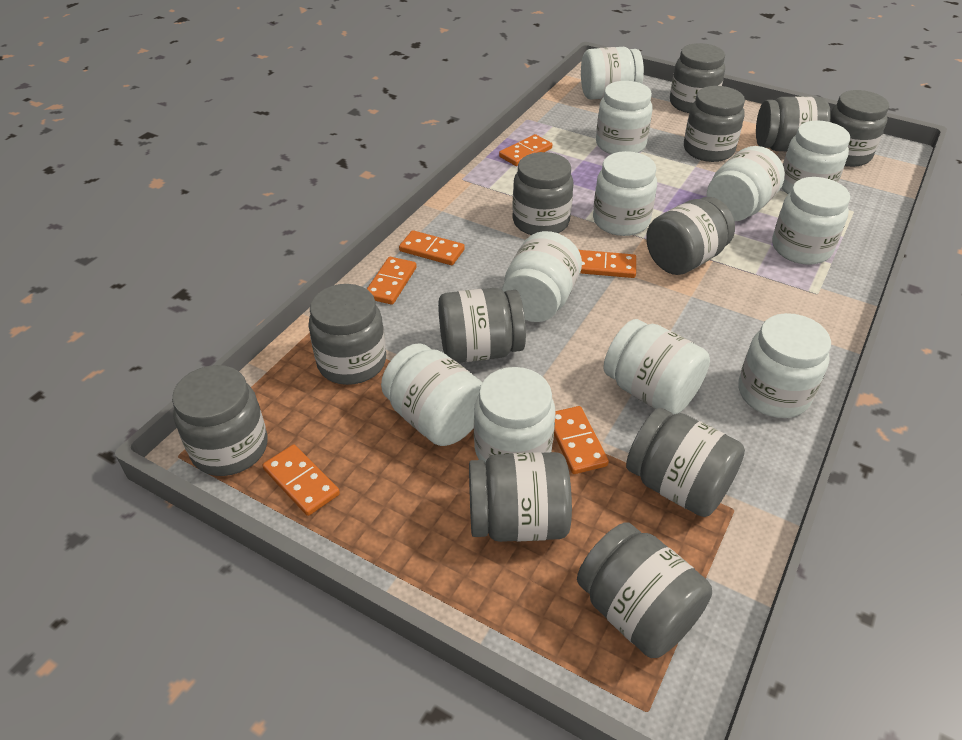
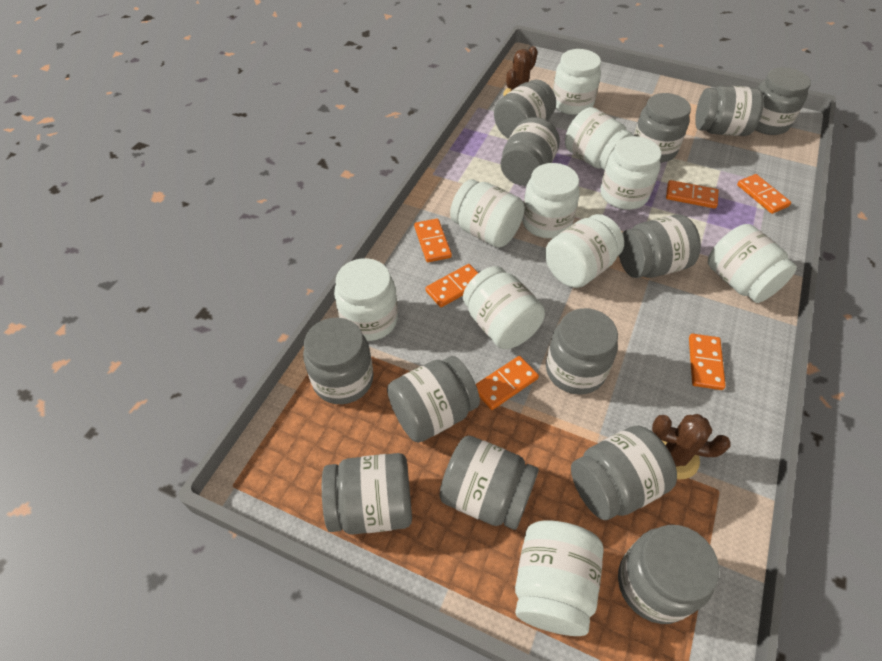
brown cactus: 0 -> 2
grey jar: 12 -> 13
white jar: 11 -> 10

